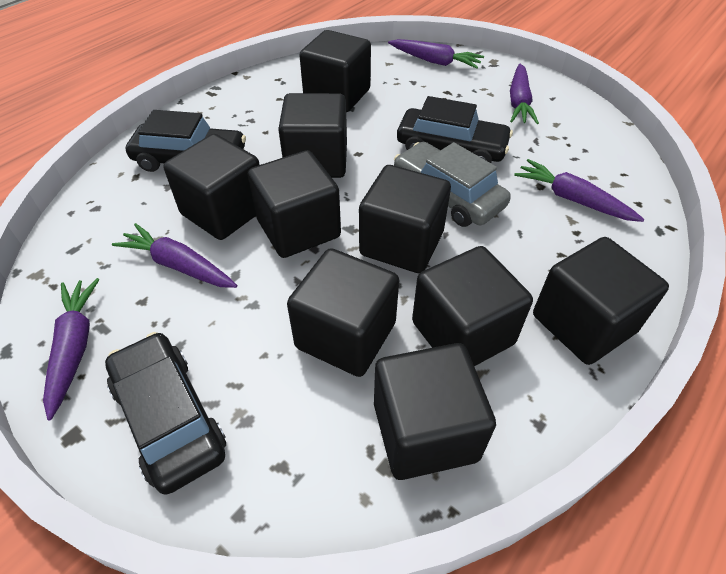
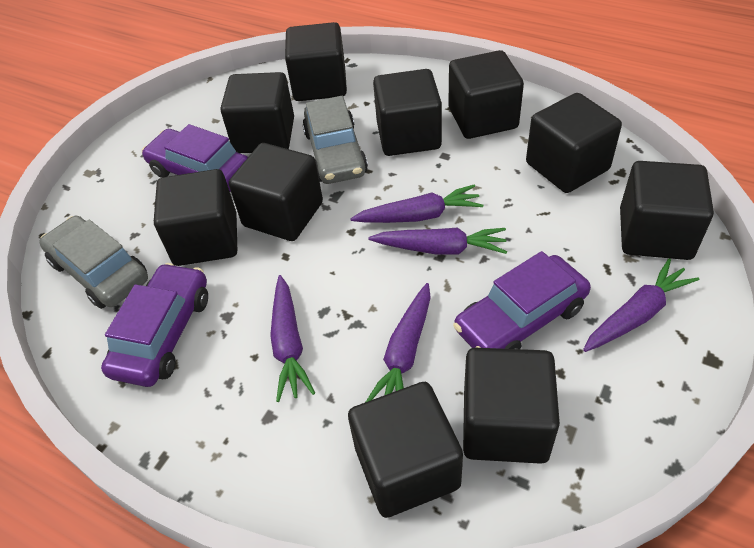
black car: 3 -> 0
black cube: 9 -> 10
grey car: 1 -> 2
purple car: 0 -> 3

